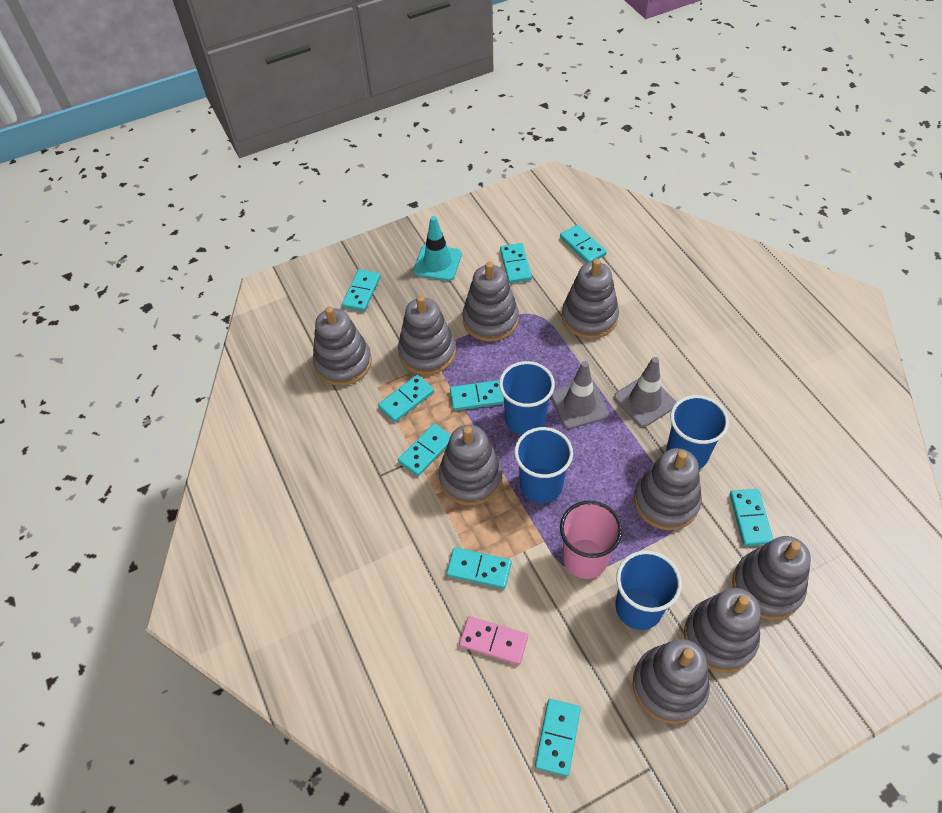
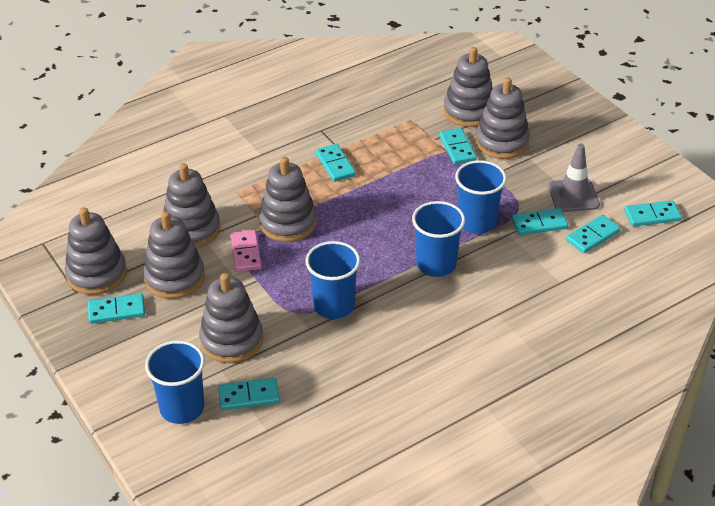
grey stacking toy: 9 -> 7
grey traffic cone: 2 -> 1
pink cup: 1 -> 0
turquoise domino: 9 -> 7
turquoise traffic cone: 1 -> 0

